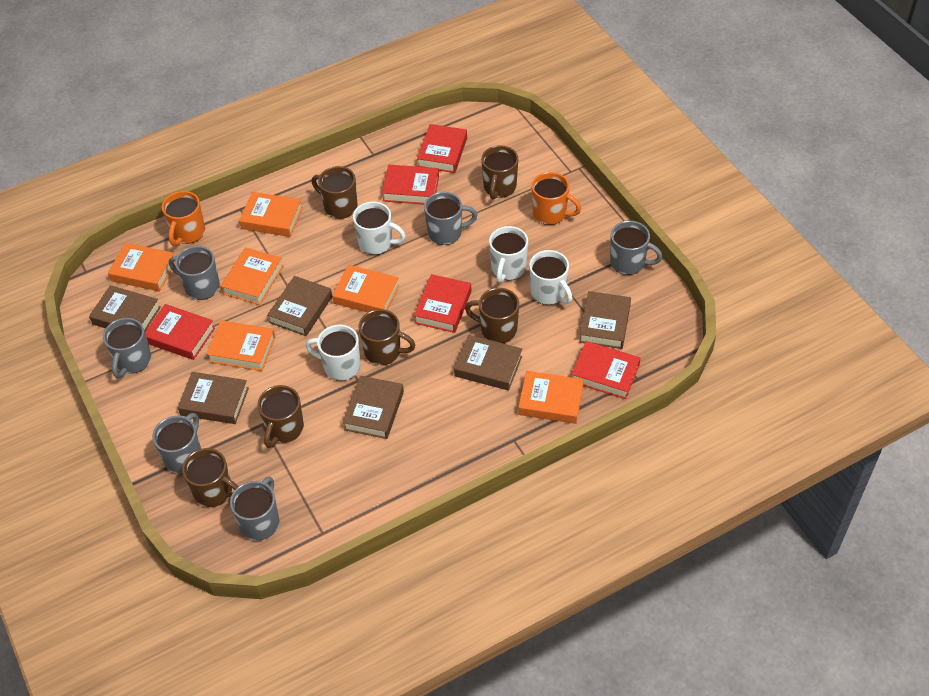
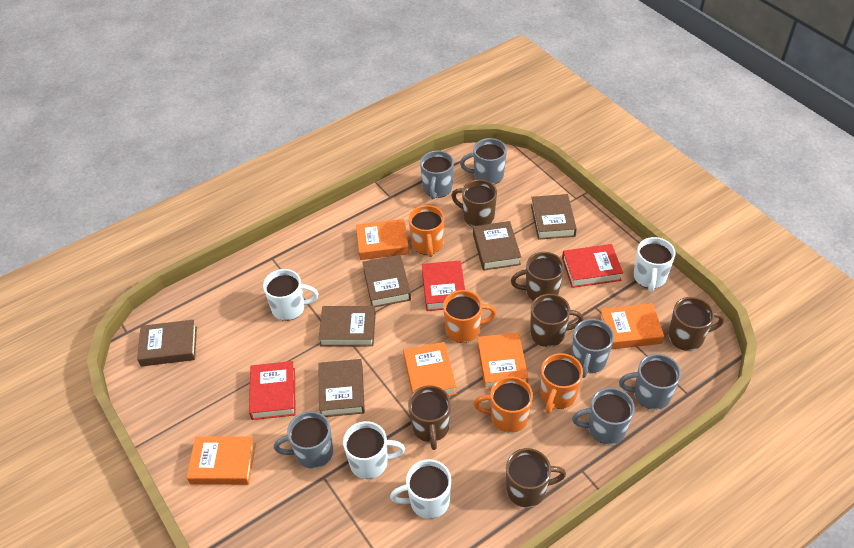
orange book: 6 -> 5
orange mug: 2 -> 4
red book: 5 -> 3

